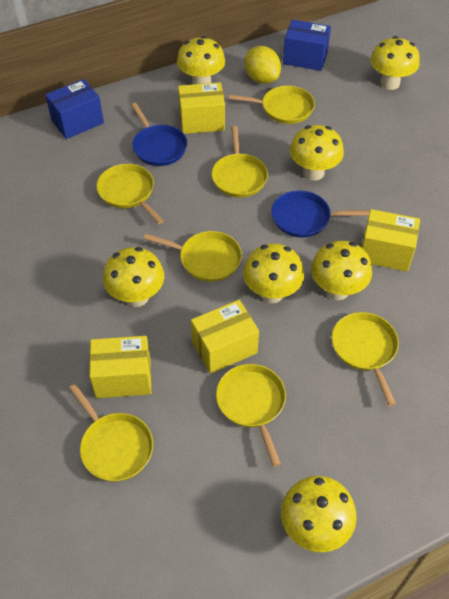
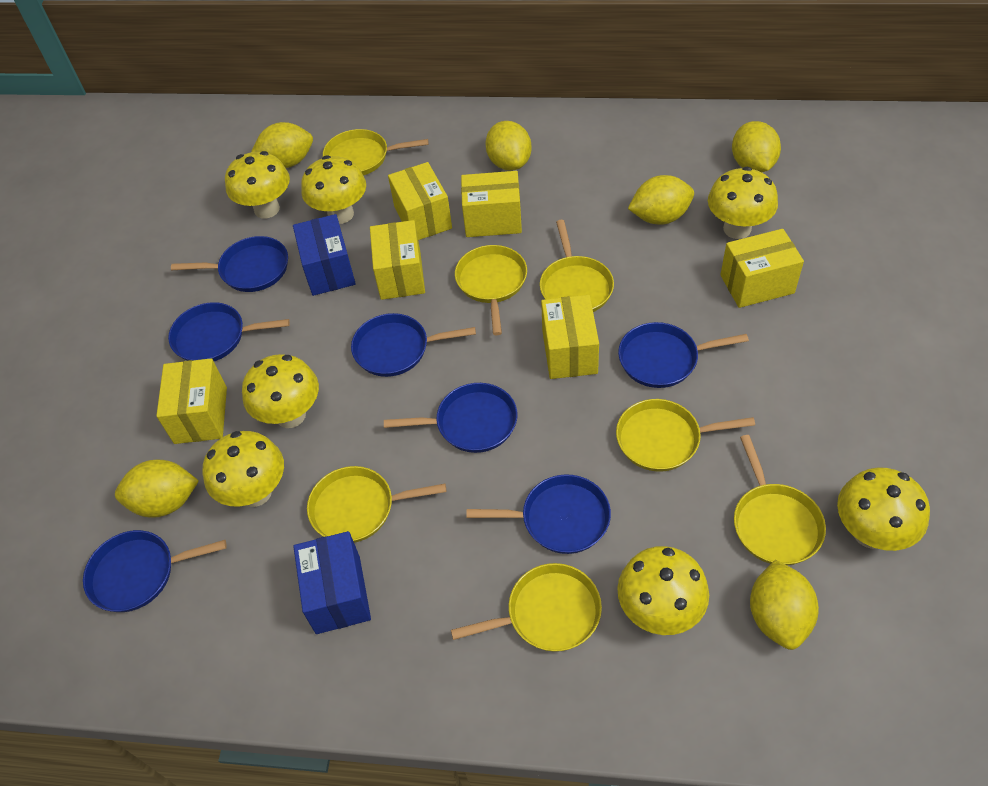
blue pan: 2 -> 7
yellow box: 4 -> 6
yellow lemon: 1 -> 6

